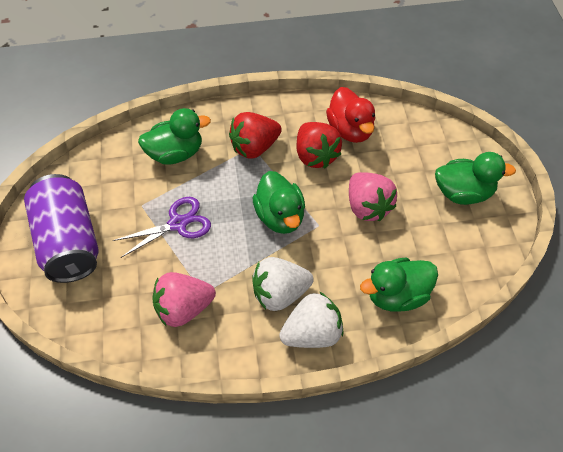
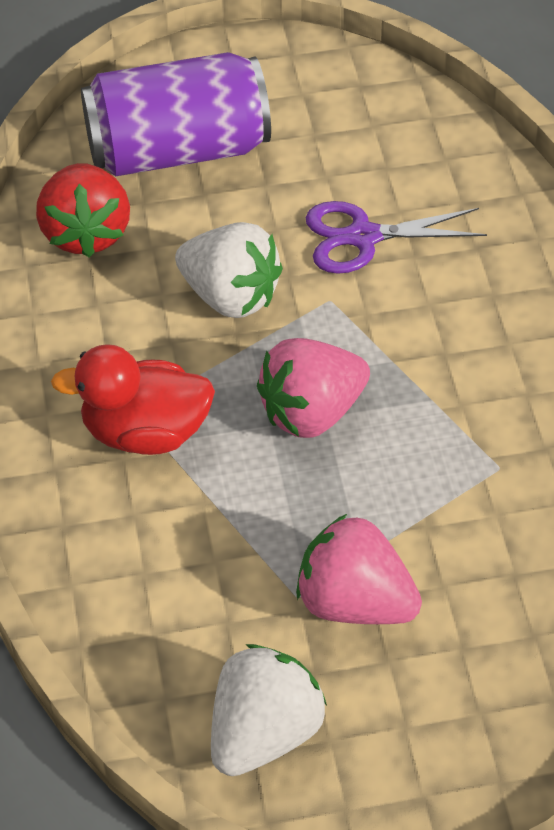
green duck: 4 -> 0
red strawberry: 2 -> 1

